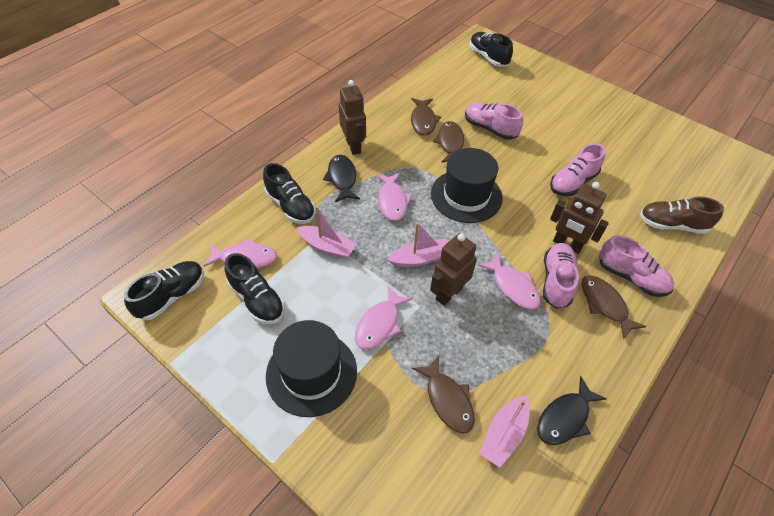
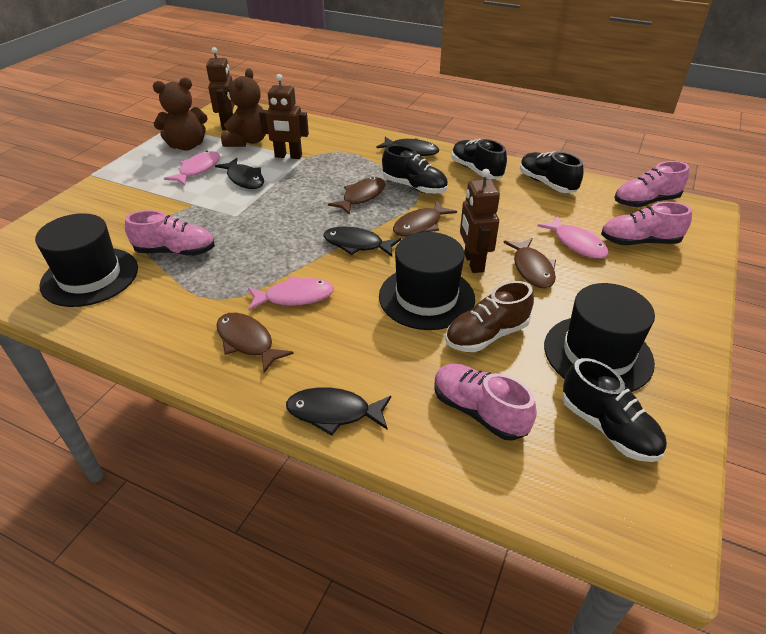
black fish: 2 -> 4
black hat: 2 -> 3
brown teddy bear: 0 -> 2
pink boat: 3 -> 0
pink fish: 4 -> 3

